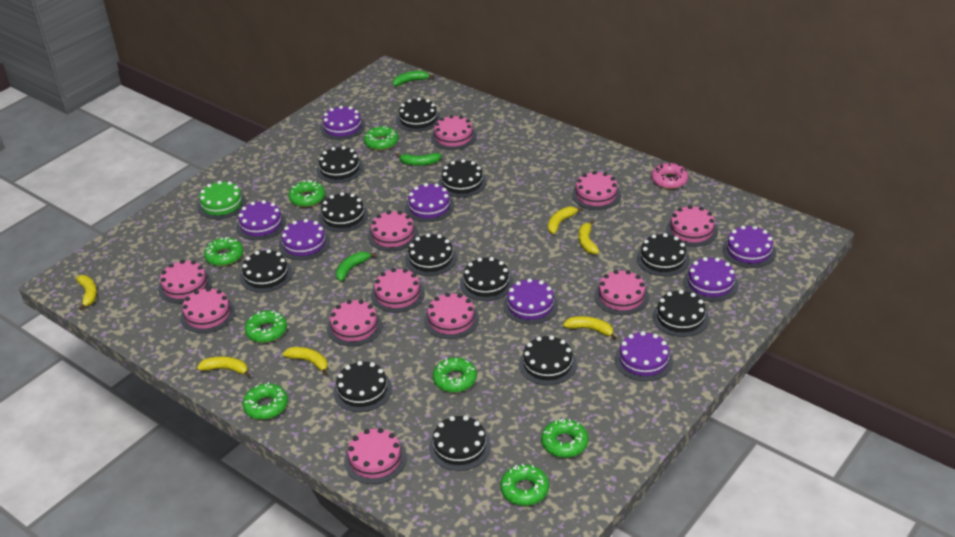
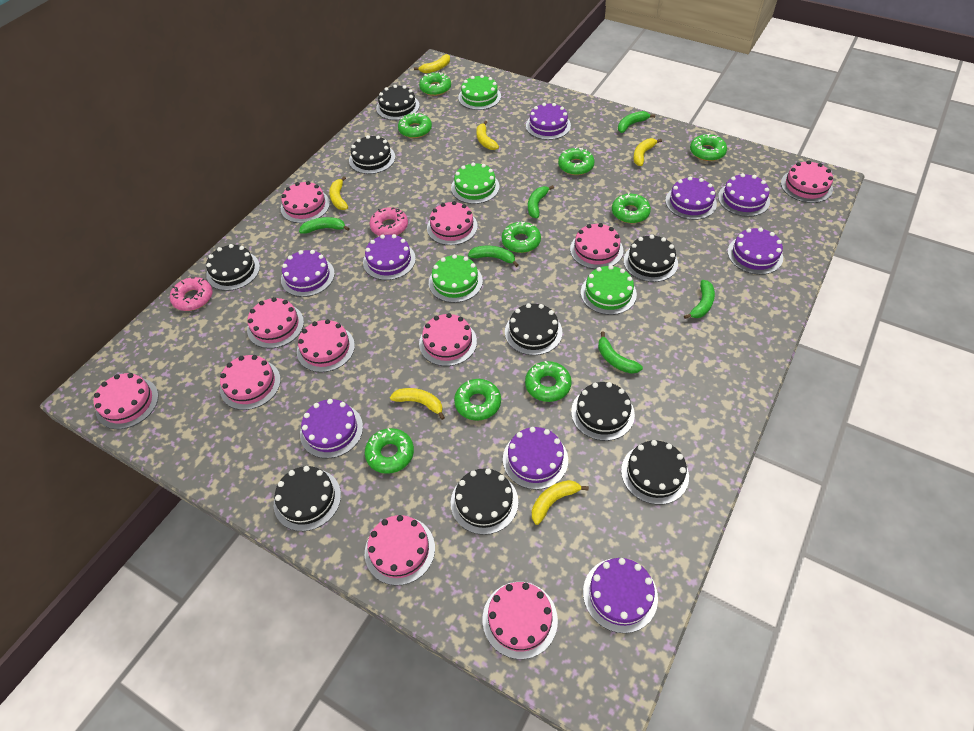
black cake: 12 -> 9
green banana: 3 -> 6
green cake: 1 -> 4
green donut: 8 -> 9
pink donut: 1 -> 2
purple cake: 8 -> 9

